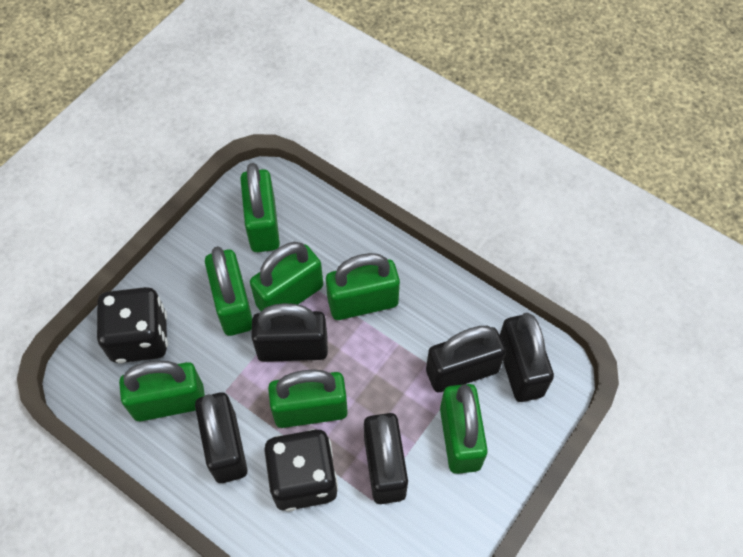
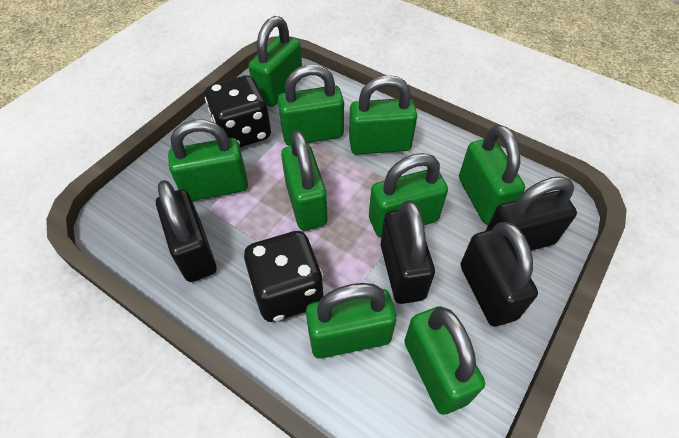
black padlock: 5 -> 4
green padlock: 7 -> 9

